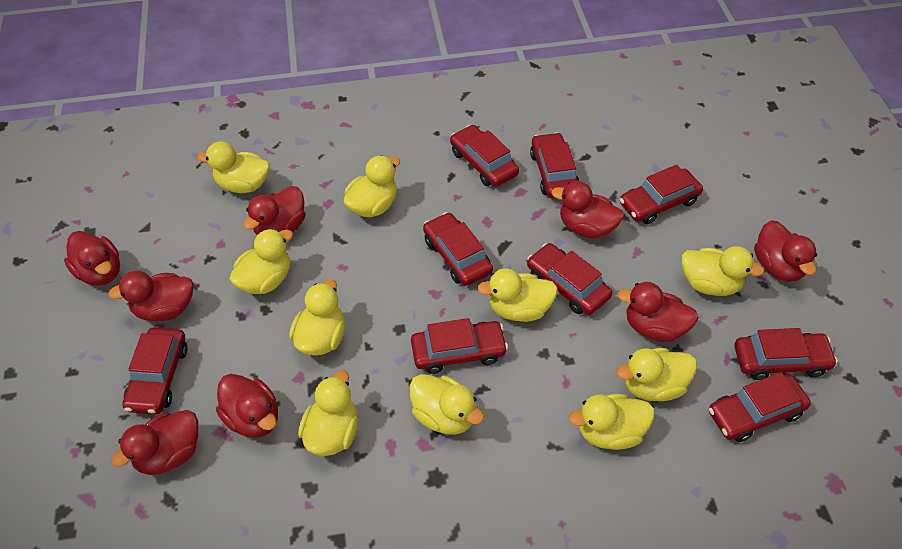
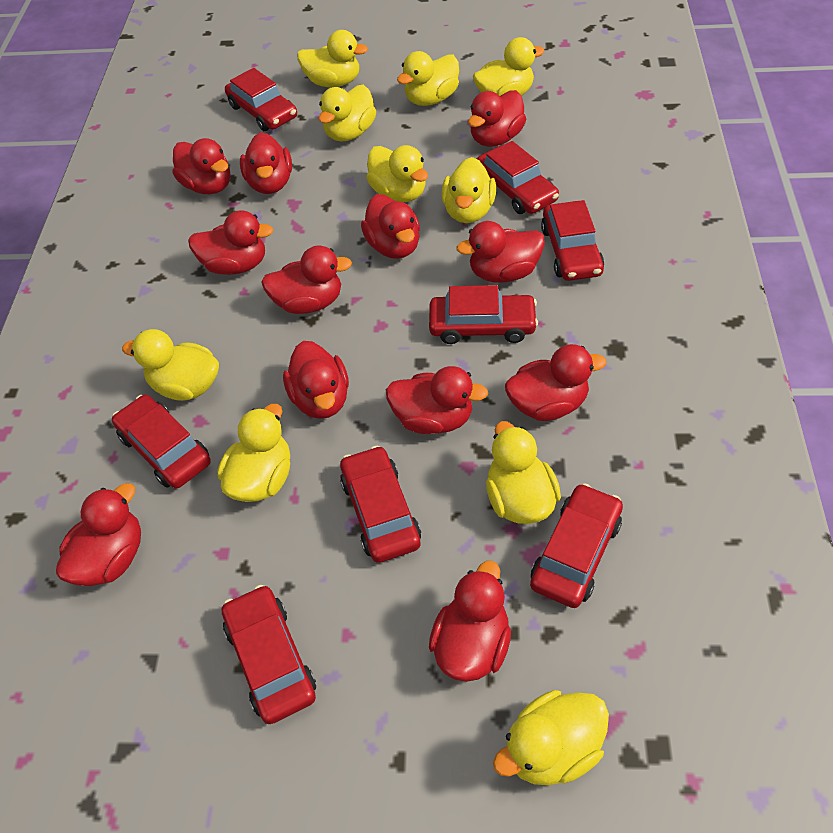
red car: 9 -> 8
red duck: 8 -> 12

